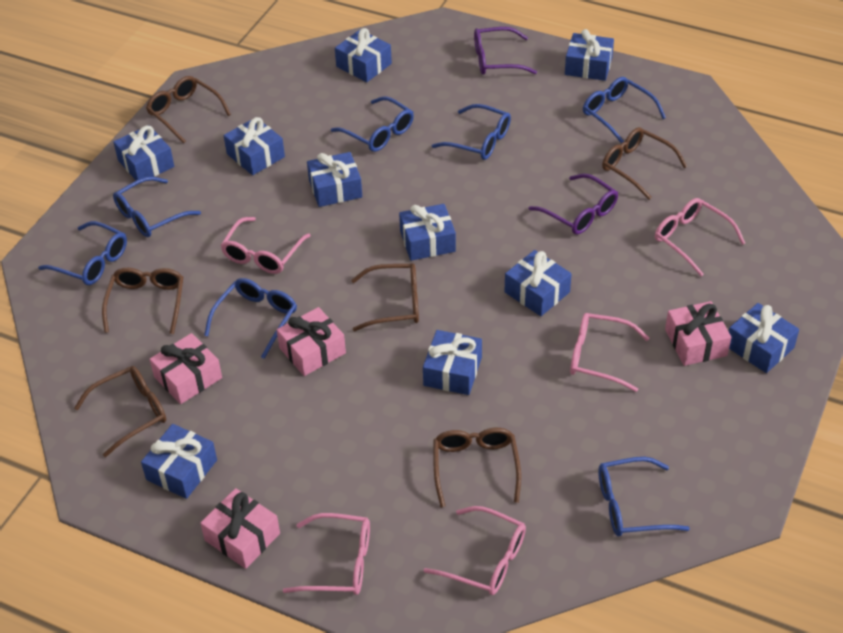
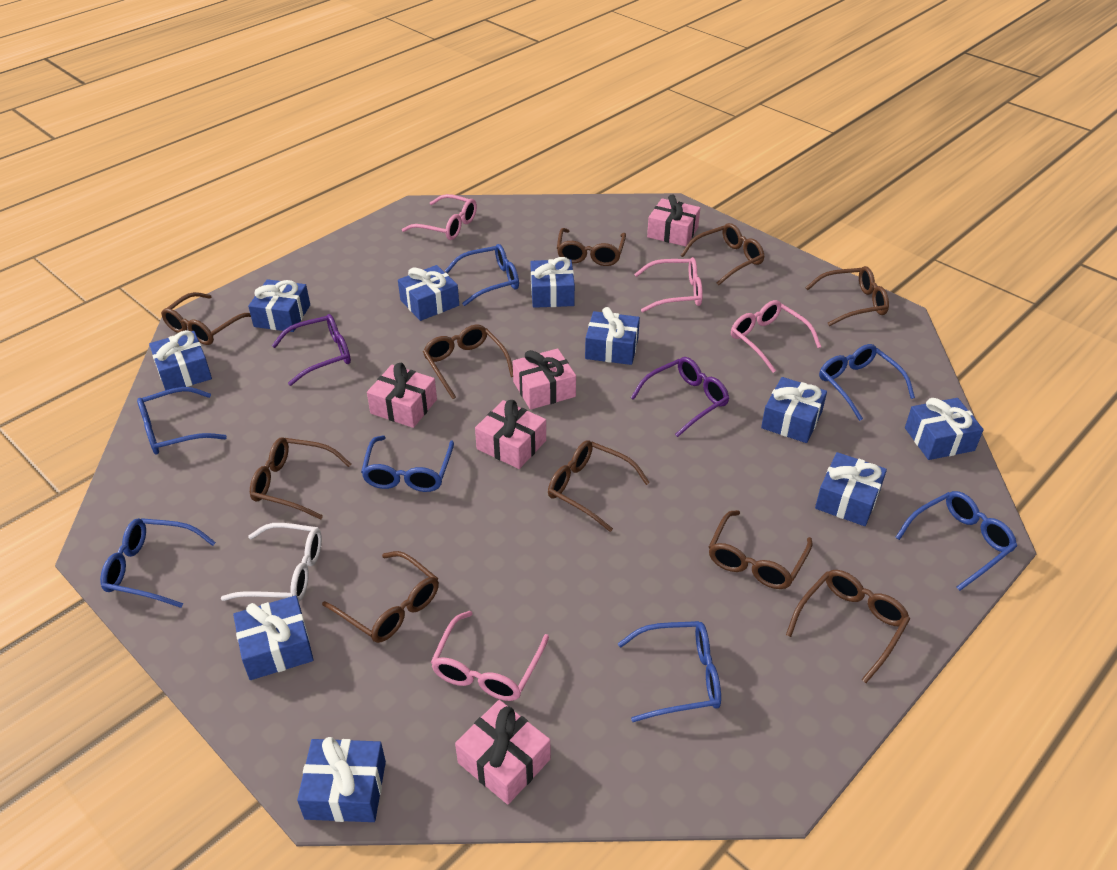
brown glasses: 6 -> 10
pink gift: 4 -> 5
pink glasses: 5 -> 4
white glasses: 0 -> 1

